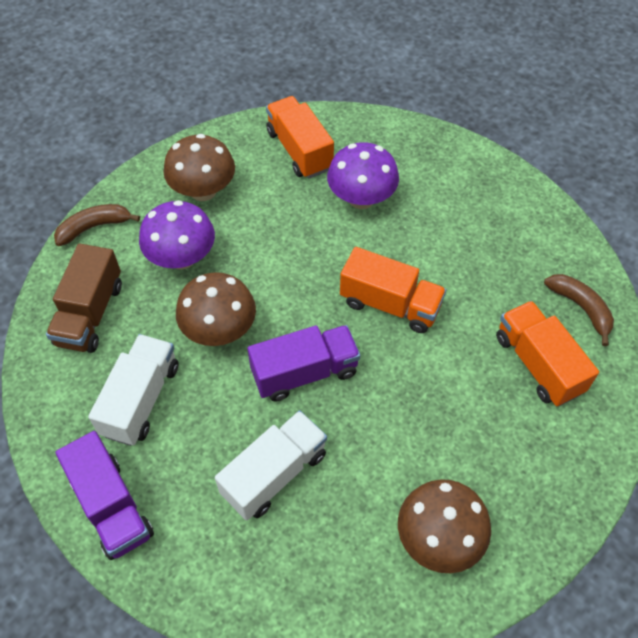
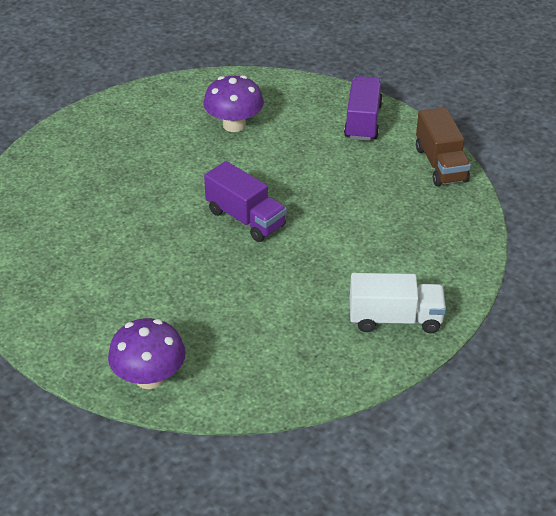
brown banana: 2 -> 0
brown mushroom: 3 -> 0
orange truck: 3 -> 0
white truck: 2 -> 1

